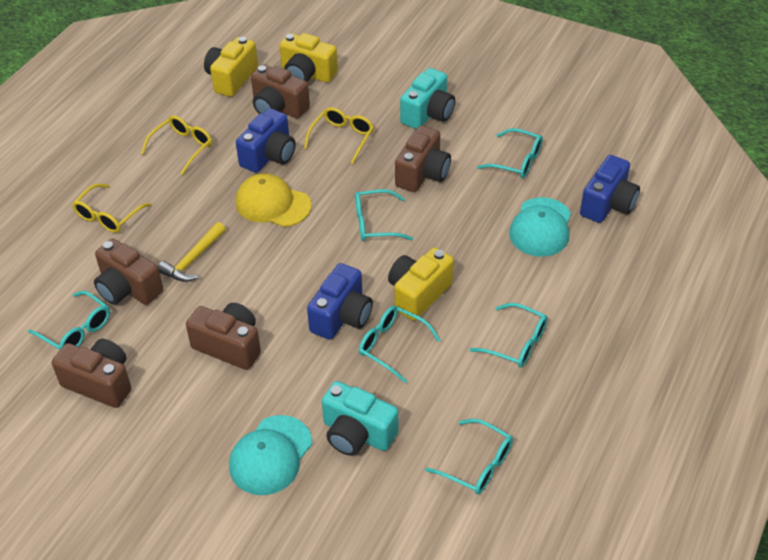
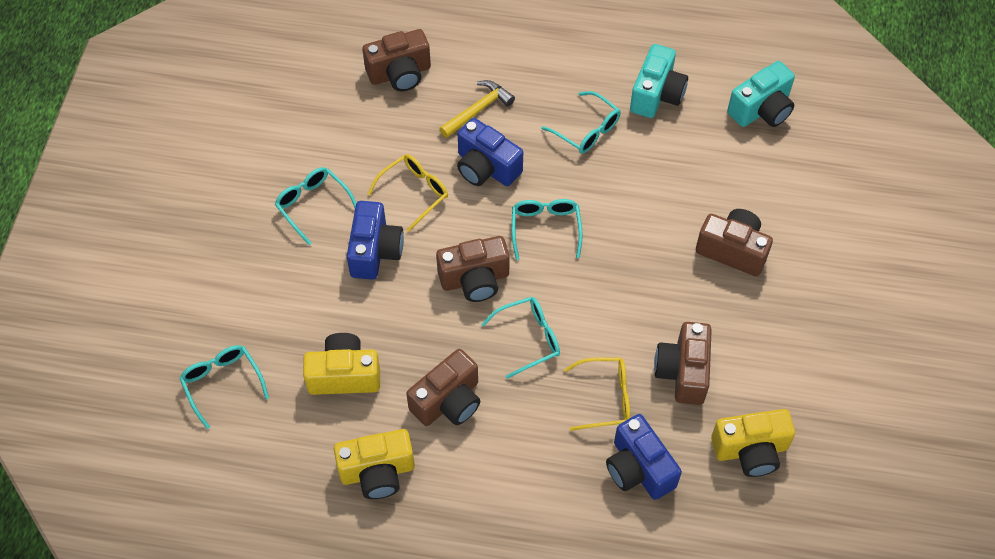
turquoise cap: 2 -> 0
turquoise glasses: 6 -> 5
yellow cap: 1 -> 0
yellow glasses: 3 -> 2

